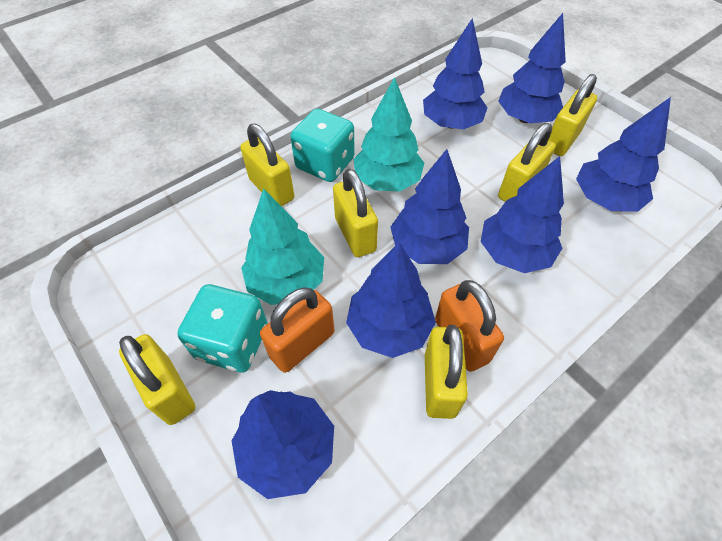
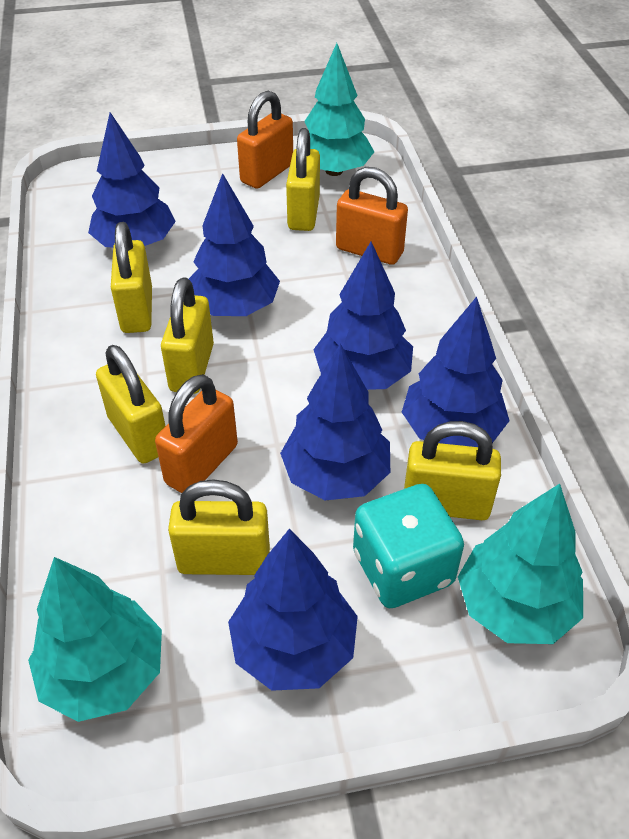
blue tree: 7 -> 6
orange padlock: 2 -> 3
turquoise dice: 2 -> 1
turquoise tree: 2 -> 3

